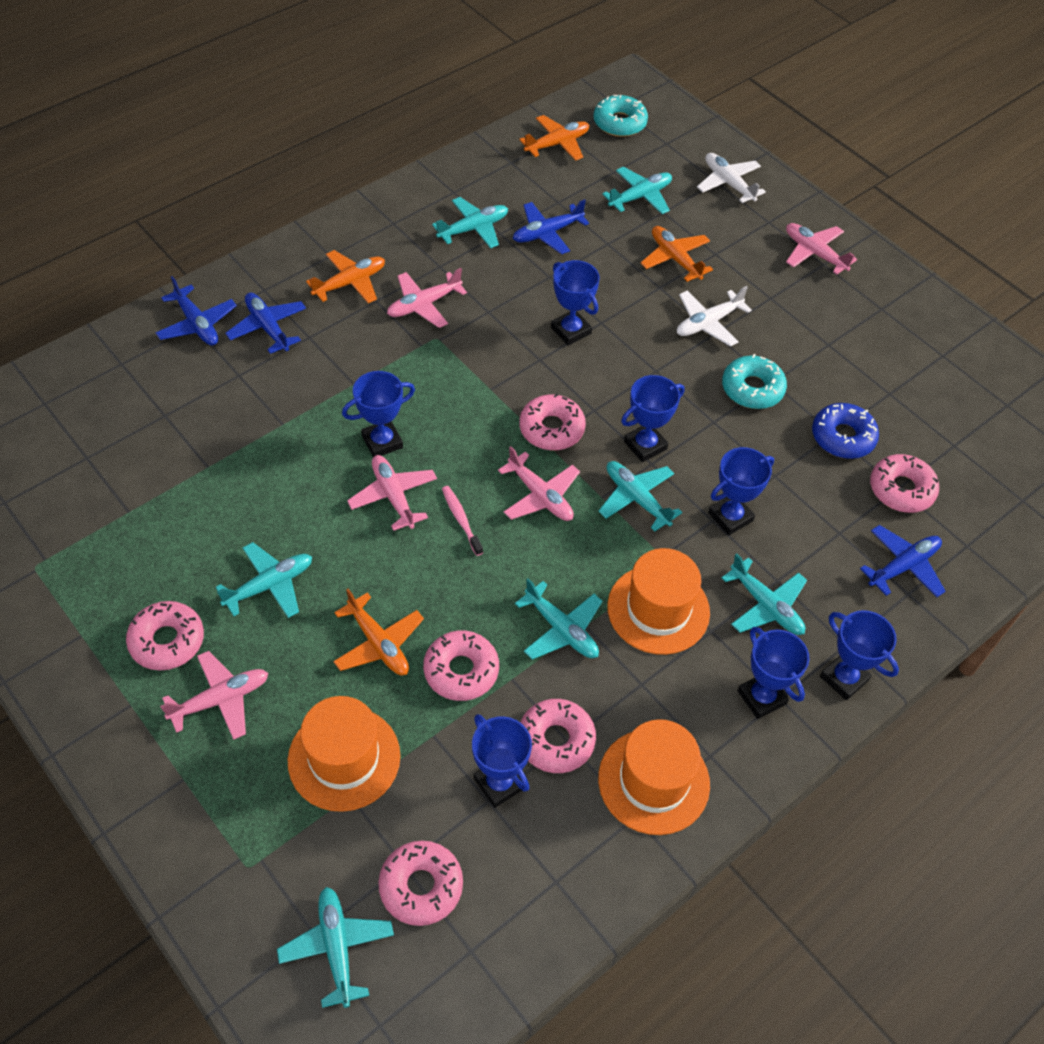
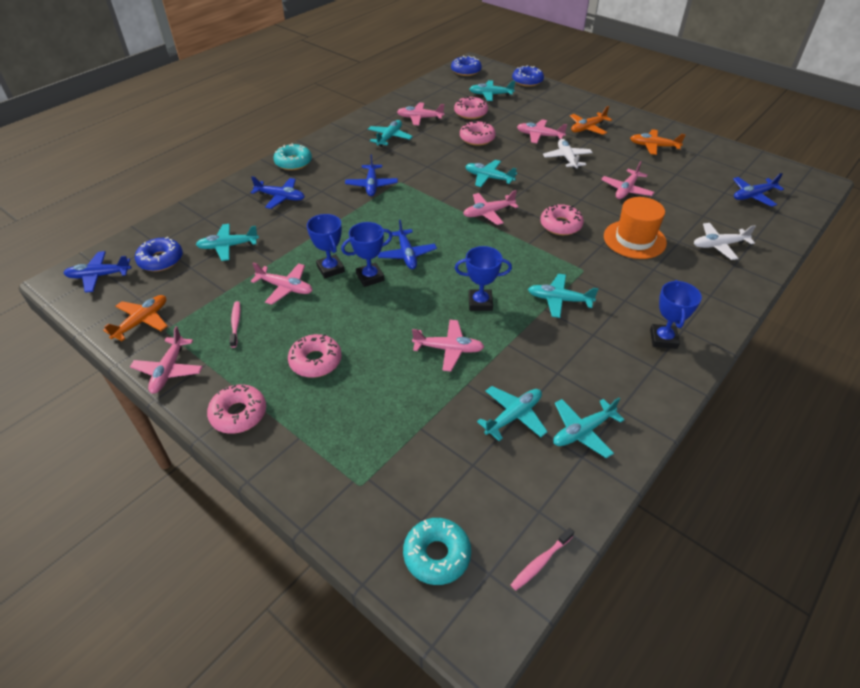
blue donut: 1 -> 3
blue plane: 4 -> 5
blue trophy: 7 -> 4
orange hat: 3 -> 1
orange plane: 4 -> 3
pink donut: 6 -> 5
pink plane: 5 -> 7
pink toothbrush: 1 -> 2

